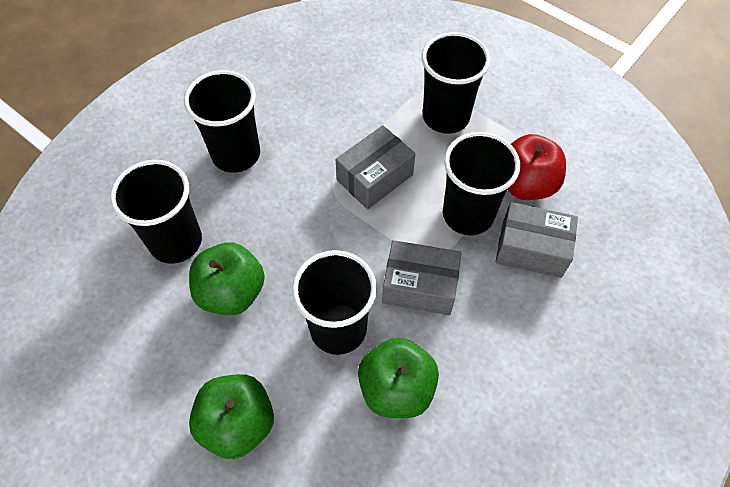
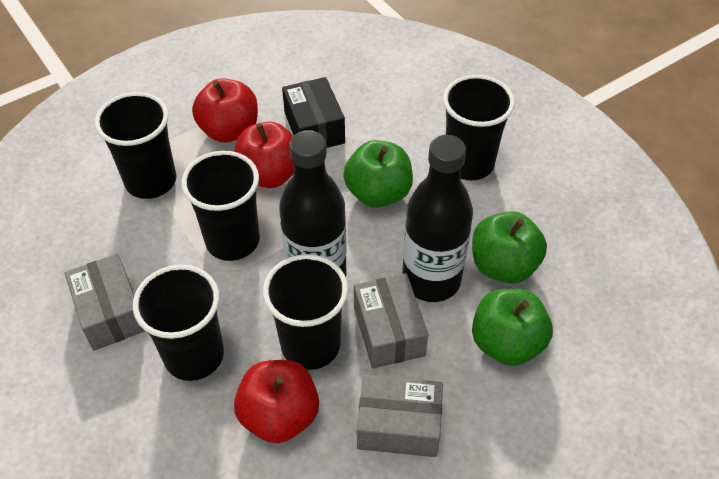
black bottle: 0 -> 2
black box: 0 -> 1
red apple: 1 -> 3

